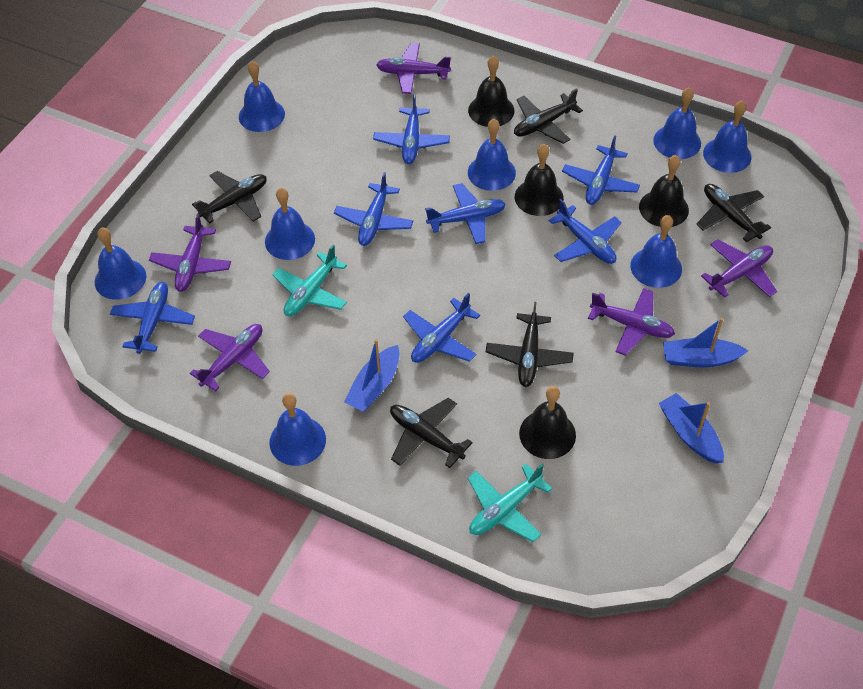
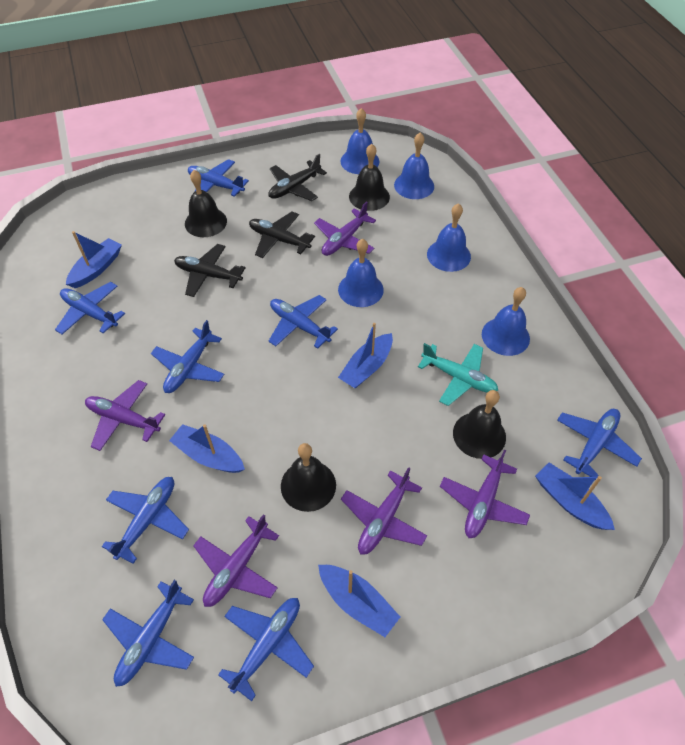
black plane: 5 -> 3
blue bell: 8 -> 5
blue boat: 3 -> 5
blue plane: 7 -> 8
turquoise plane: 2 -> 1

